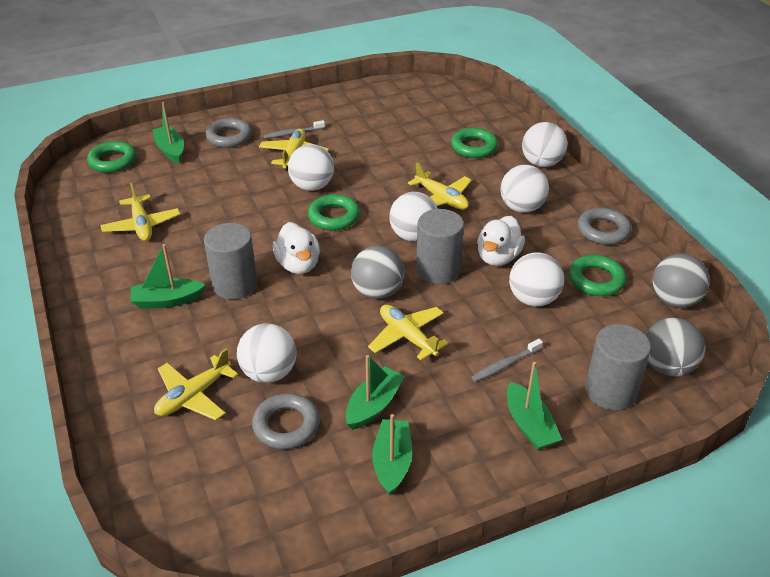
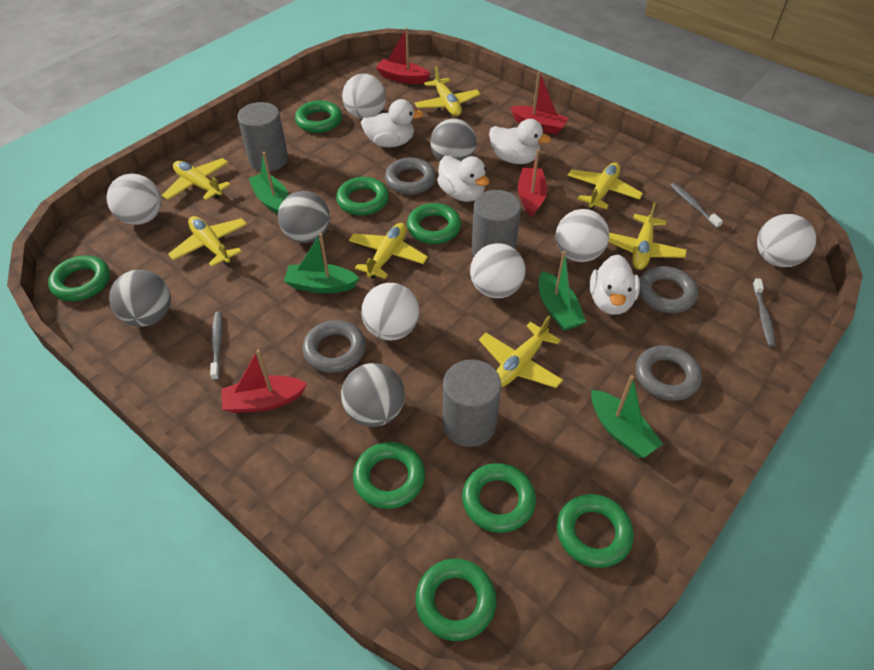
green boat: 5 -> 4
green ring: 4 -> 8
grey ball: 3 -> 4
grey ring: 3 -> 4
grey toothbrush: 2 -> 3
red boat: 0 -> 4
white duck: 2 -> 4
yellow plane: 5 -> 7

